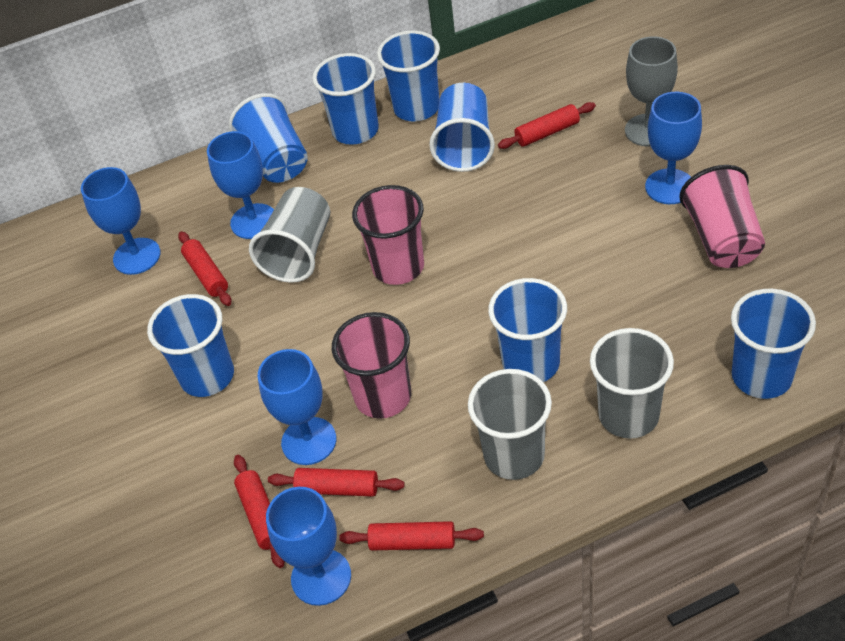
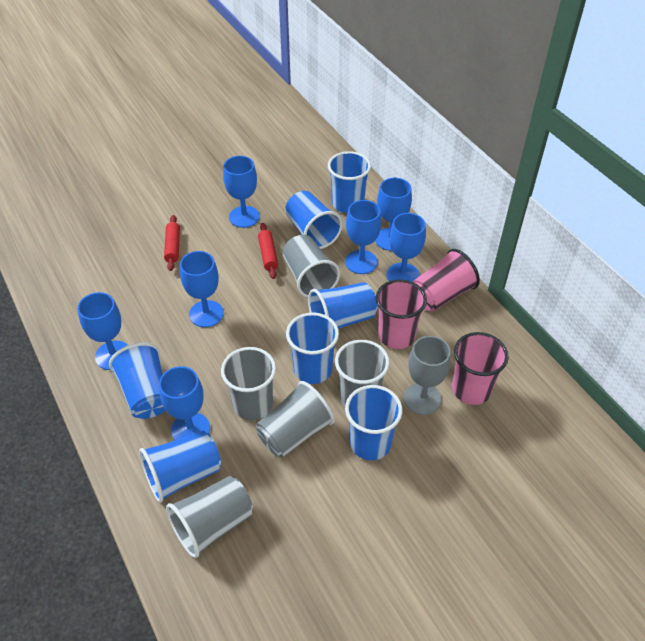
blue goblet: 5 -> 7
grey cup: 3 -> 5
red rolling pin: 5 -> 2

